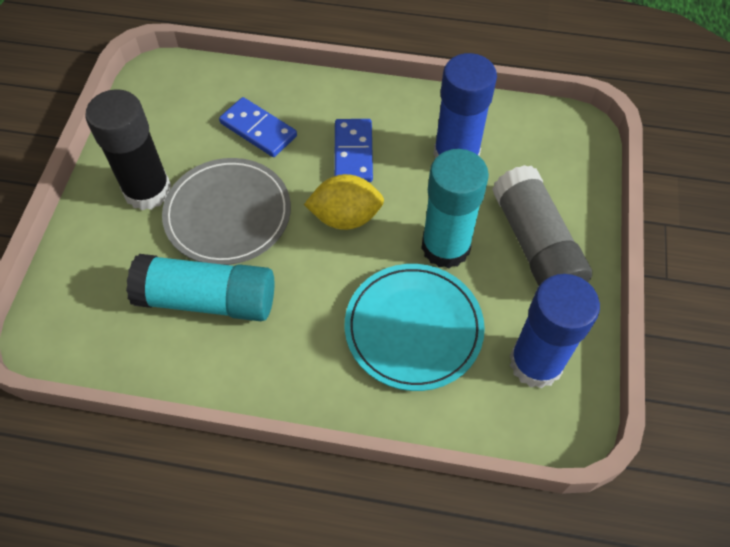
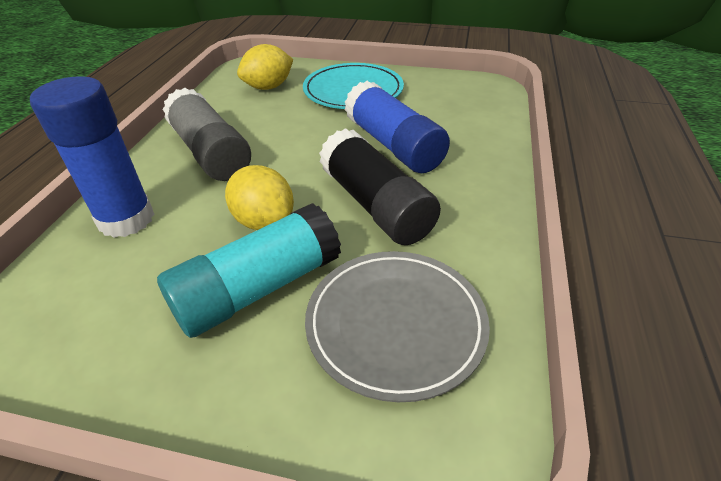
blue domino: 2 -> 0
turquoise glue stick: 2 -> 1
yellow lemon: 1 -> 2

